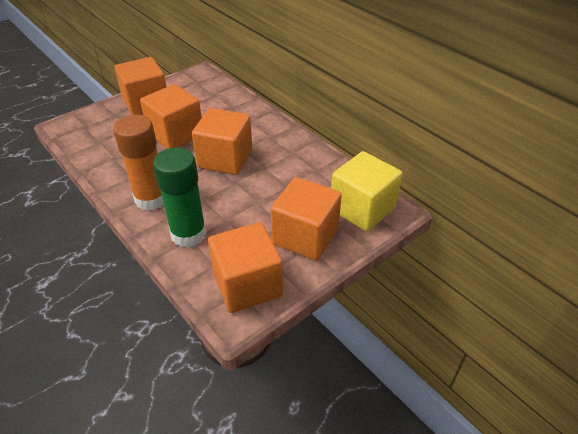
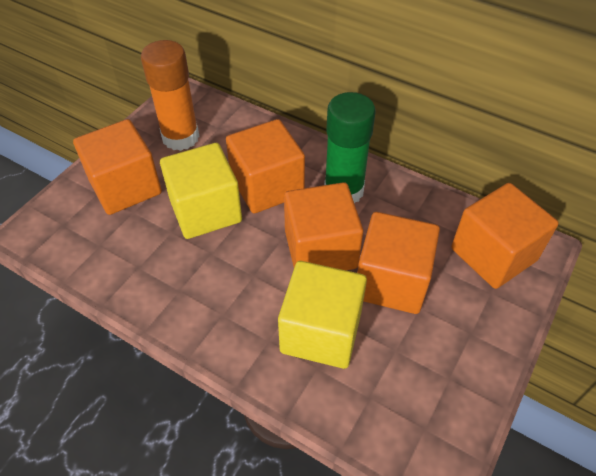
yellow cube: 1 -> 2

